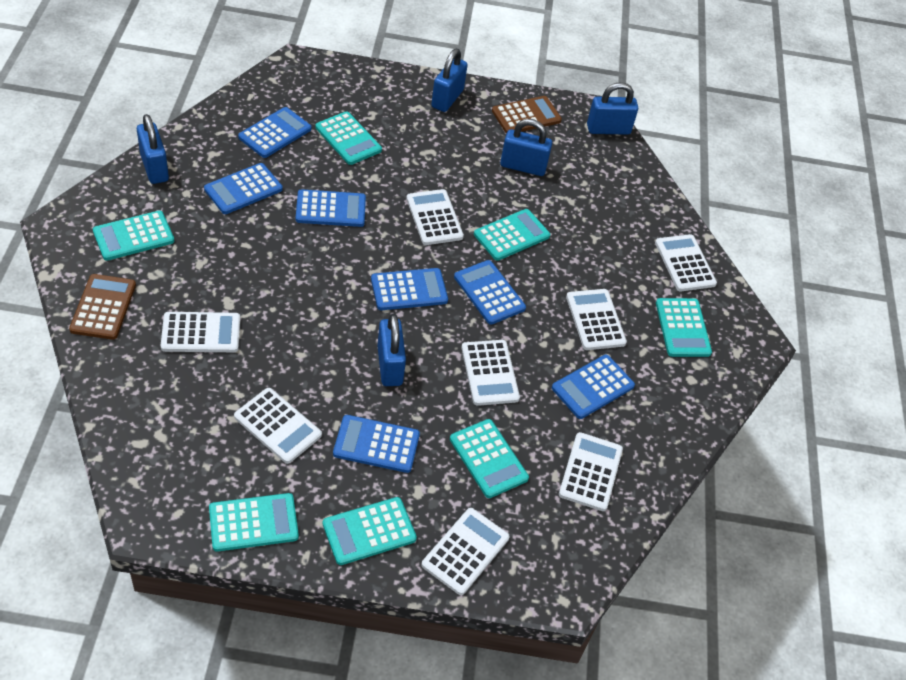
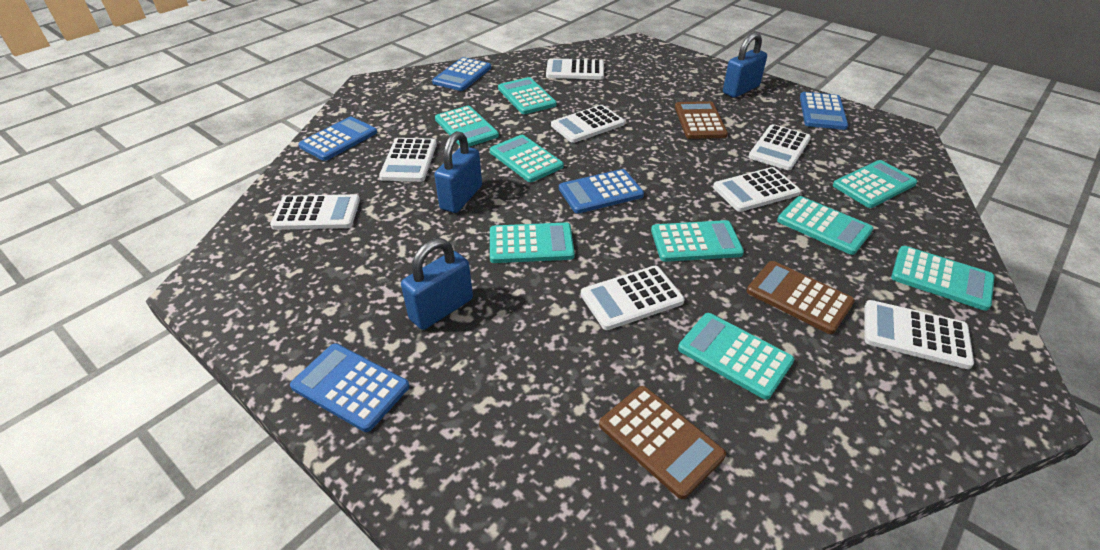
blue calculator: 7 -> 5
blue padlock: 5 -> 3
brown calculator: 2 -> 3
turquoise calculator: 7 -> 9

